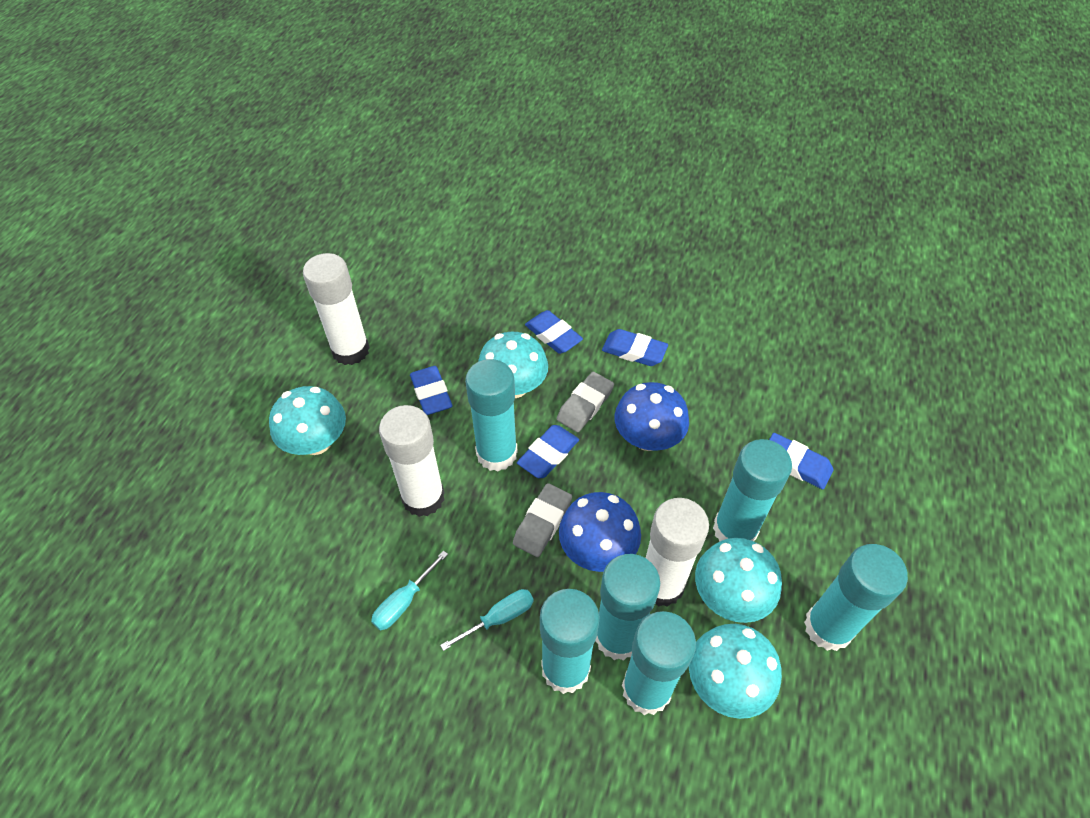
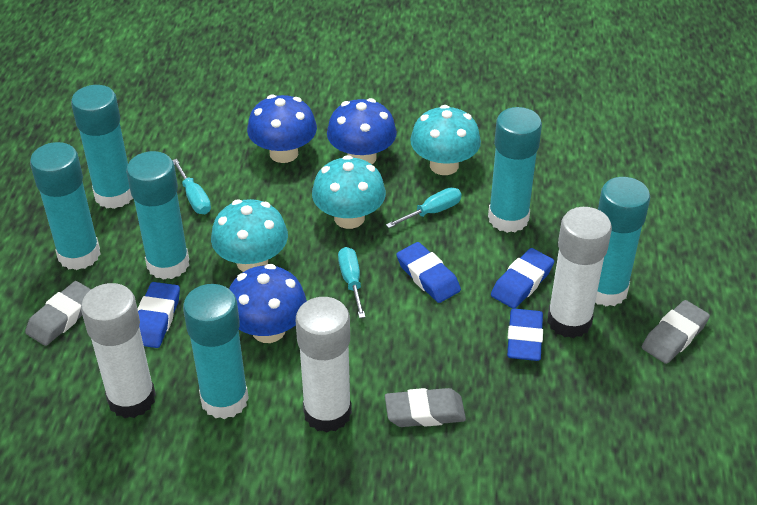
blue eraser: 5 -> 4
blue mushroom: 2 -> 3
grey eraser: 2 -> 3
turquoise mushroom: 4 -> 3
turquoise screwdriver: 2 -> 3

